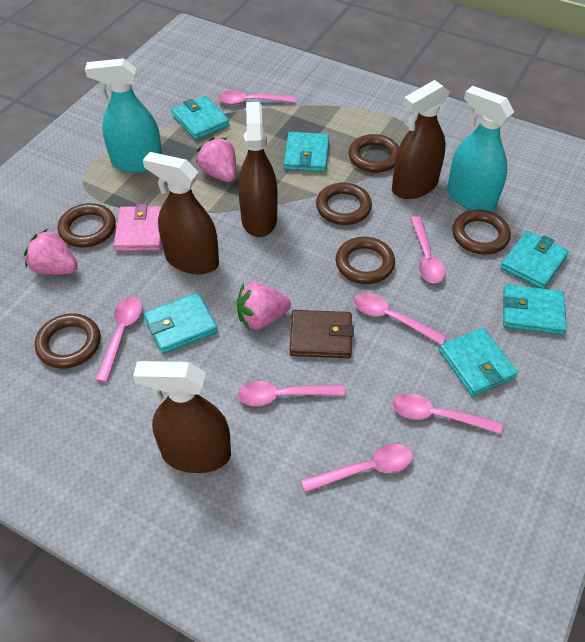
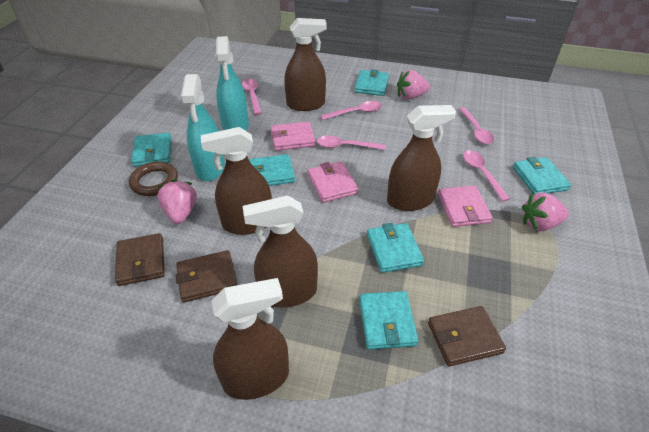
brown ring: 6 -> 1
brown spray bottle: 4 -> 5
brown wallet: 1 -> 3
pink spoon: 7 -> 5
pink wallet: 1 -> 3

